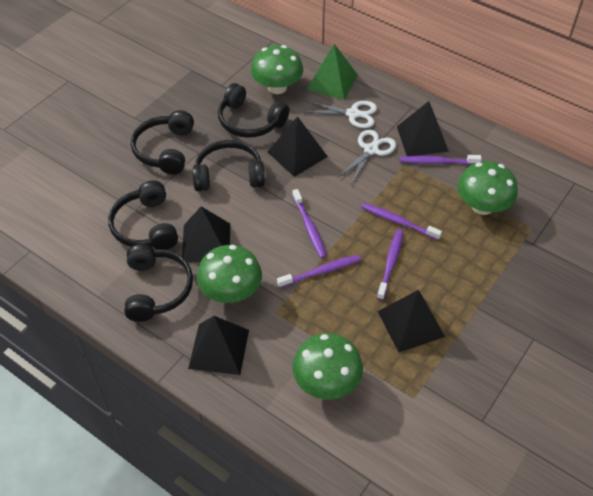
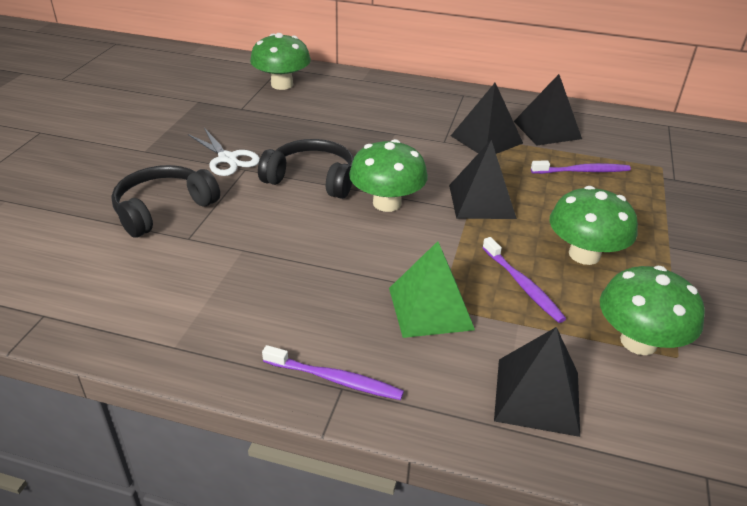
black headphones: 5 -> 2
black pyramid: 5 -> 4
purple toothbrush: 5 -> 3
white scissors: 2 -> 1

